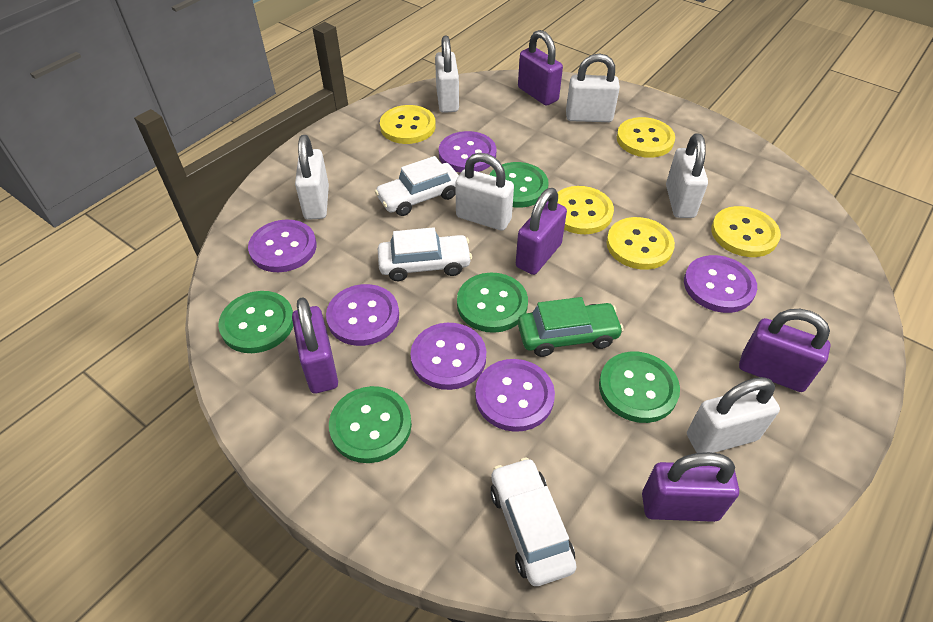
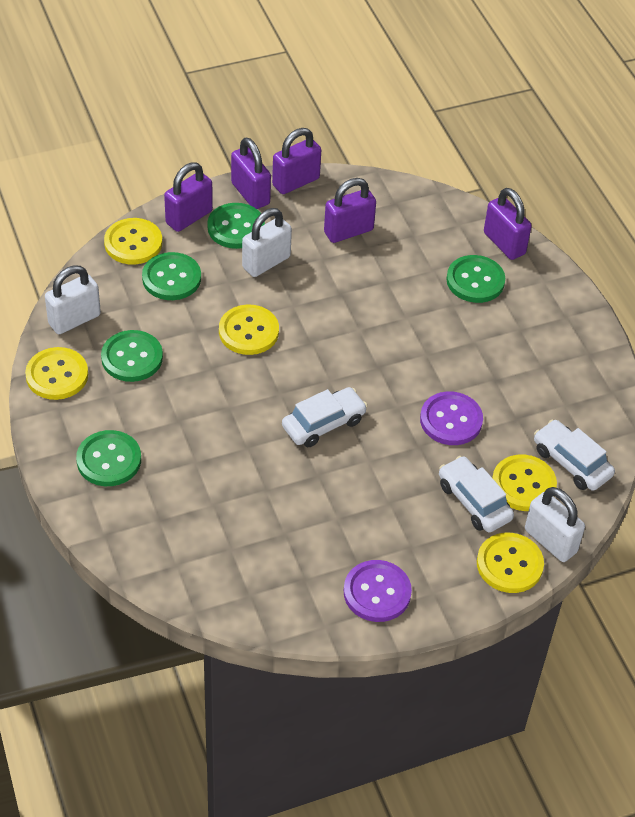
green car: 1 -> 0
purple button: 6 -> 2
white padlock: 6 -> 3

